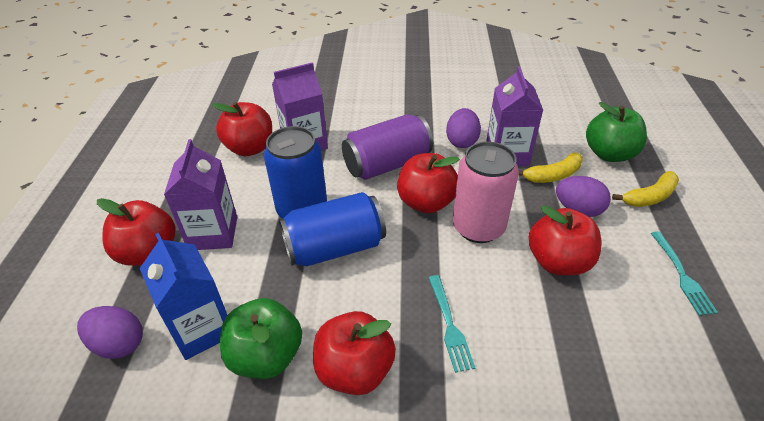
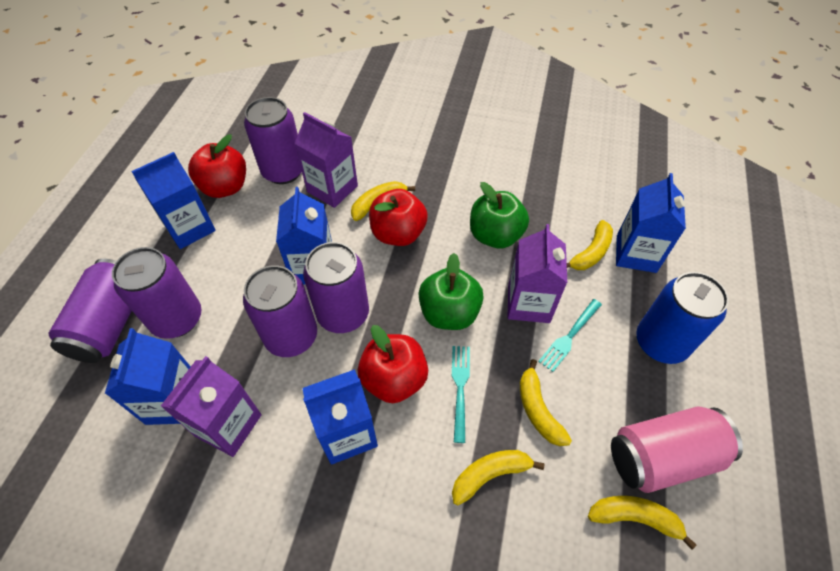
blue can: 2 -> 1
blue carton: 1 -> 5
purple can: 1 -> 5
purple egg: 3 -> 0
red apple: 5 -> 3
yellow banana: 2 -> 5

